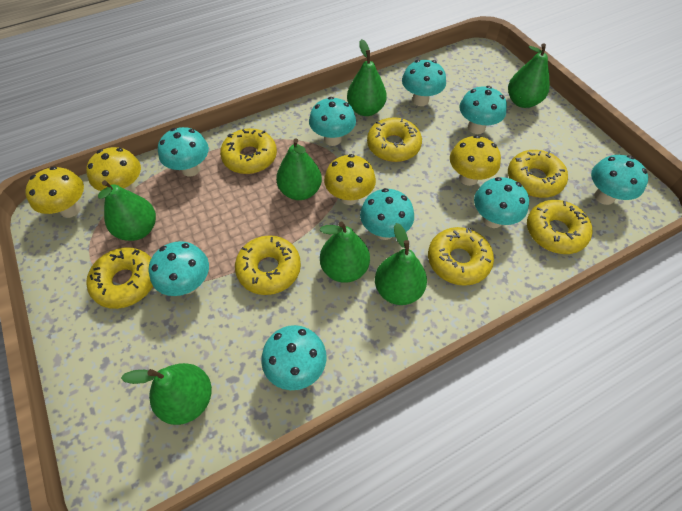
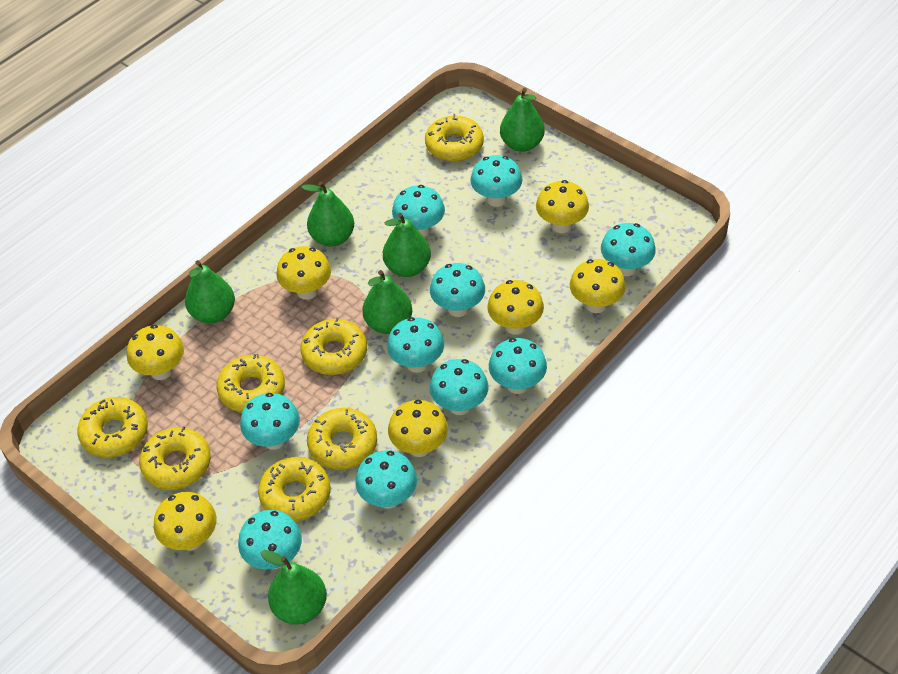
green pear: 7 -> 6
turquoise mushroom: 9 -> 10
yellow mushroom: 4 -> 7

